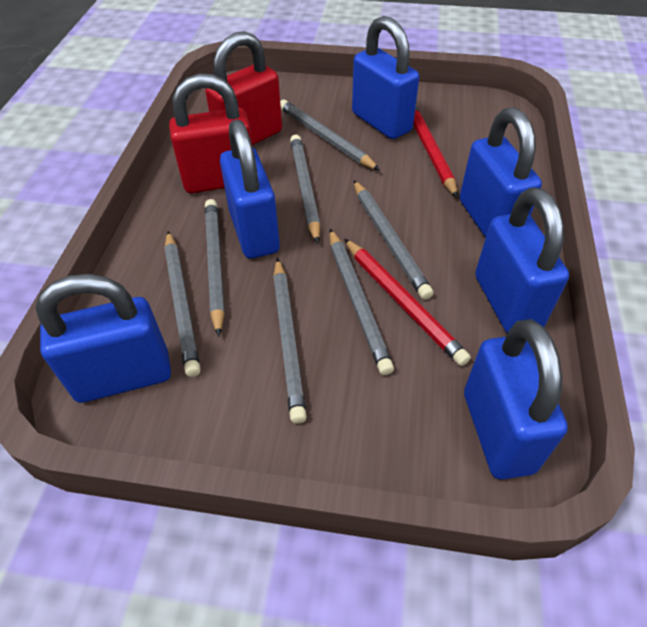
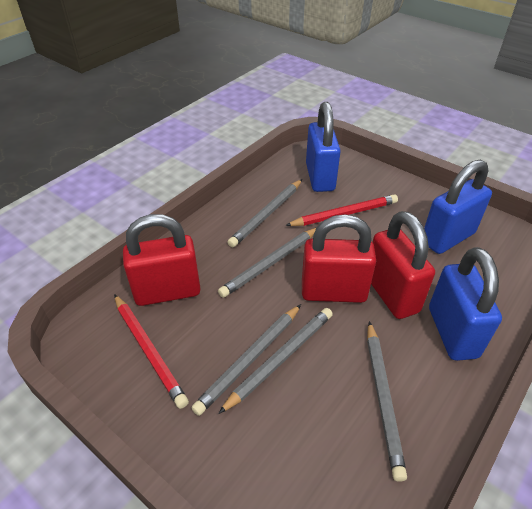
blue padlock: 6 -> 3
grey pencil: 7 -> 5
red padlock: 2 -> 3

